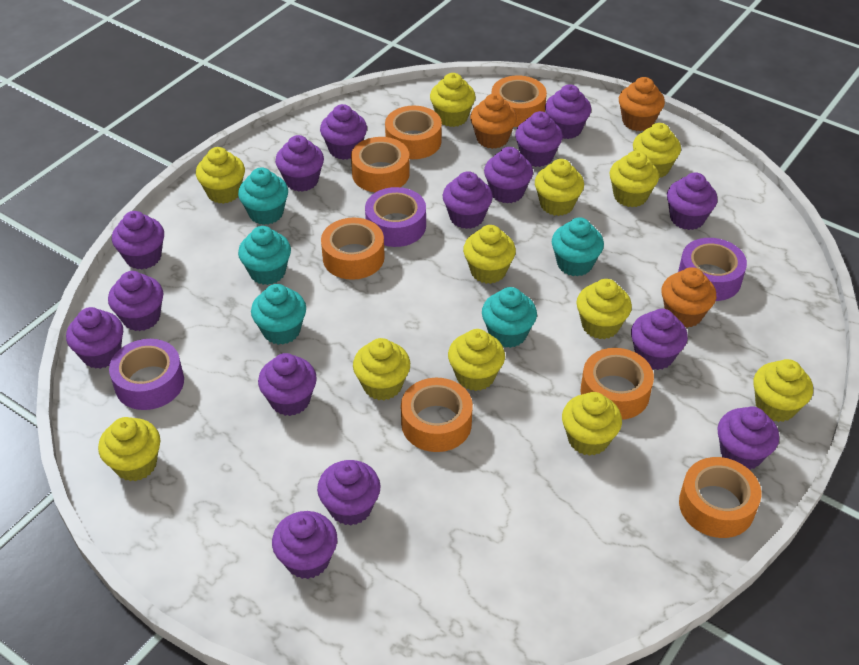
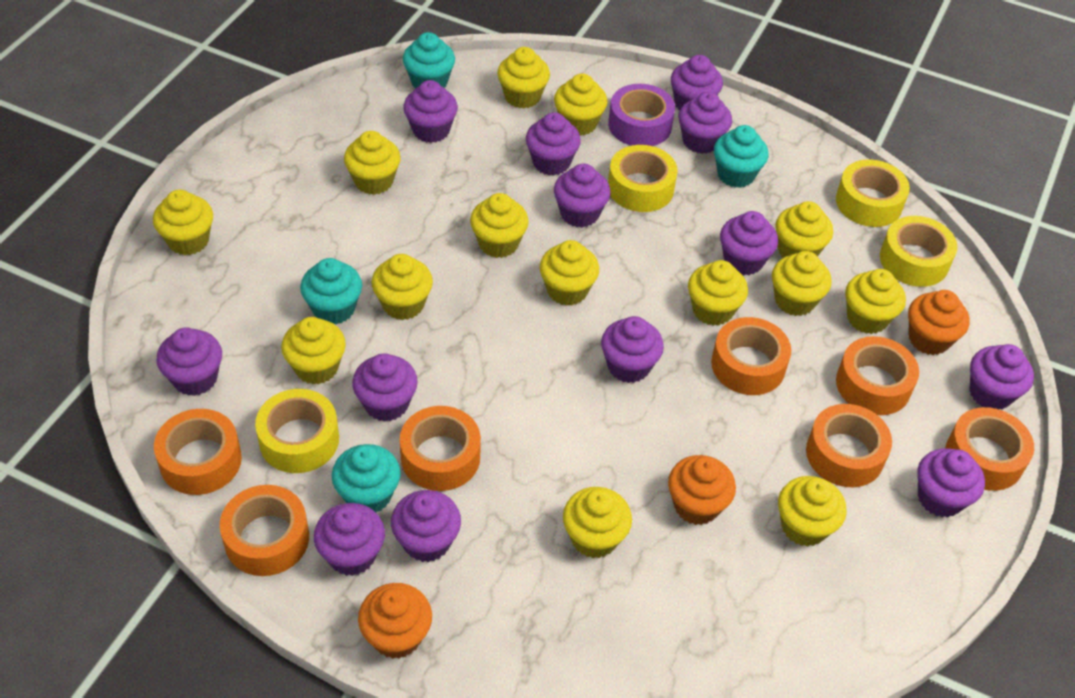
purple cupcake: 15 -> 13
purple tape: 3 -> 1
turquoise cupcake: 5 -> 4
yellow cupcake: 12 -> 14
yellow tape: 0 -> 4

